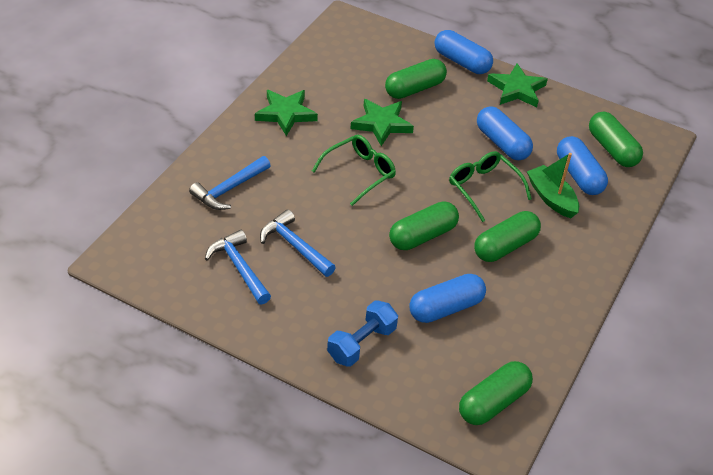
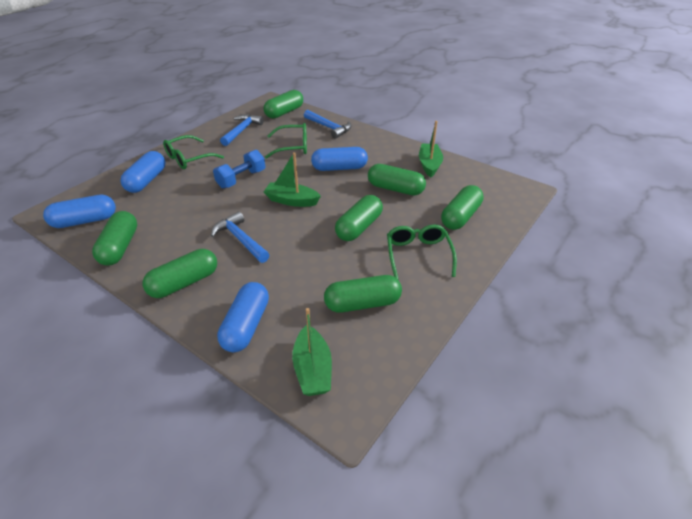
green boat: 1 -> 3
green capsule: 5 -> 7
green glasses: 2 -> 3
green star: 3 -> 0

